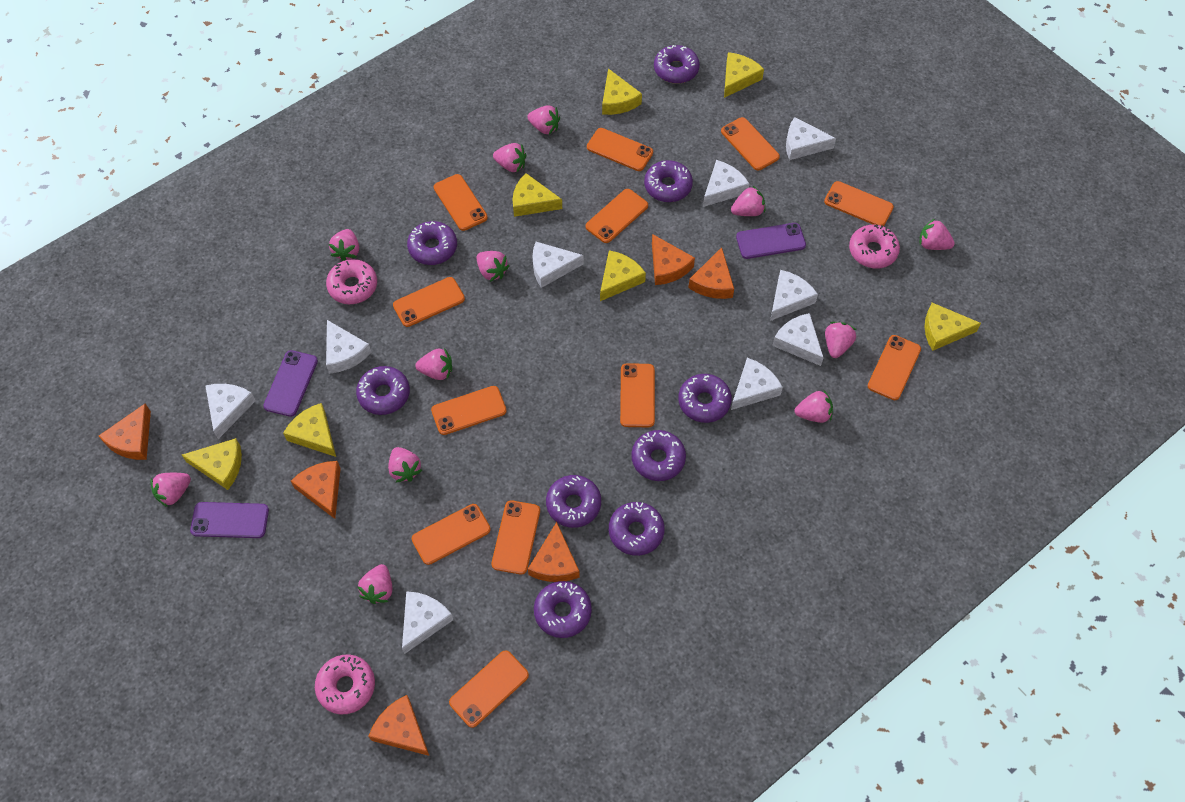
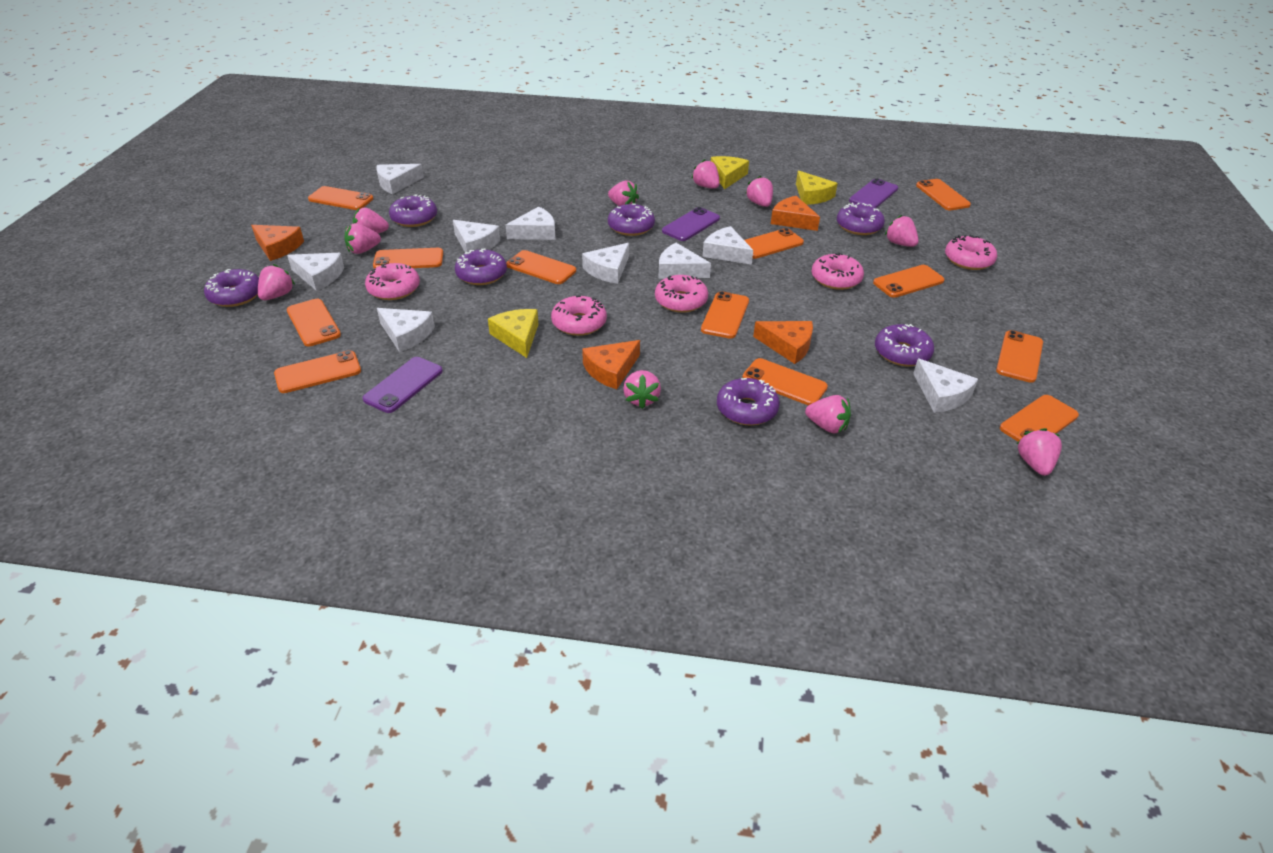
orange cheese: 6 -> 4
pink donut: 3 -> 5
pink strawberry: 12 -> 10
purple donut: 9 -> 7
yellow cheese: 7 -> 3

